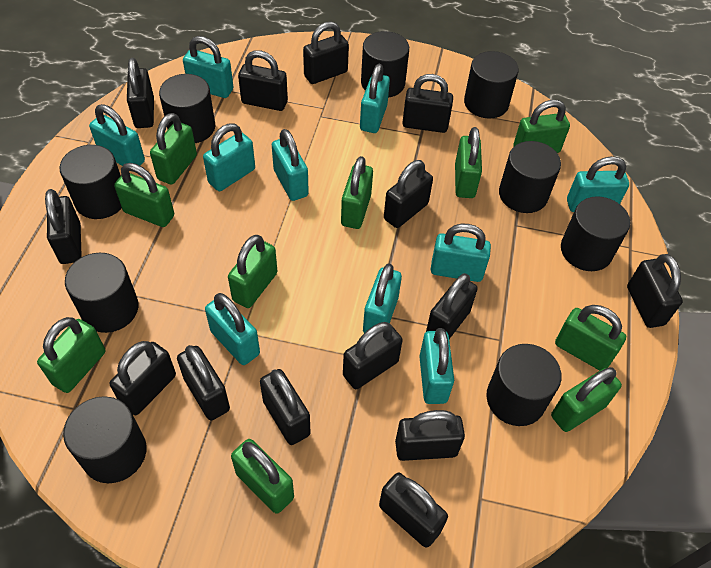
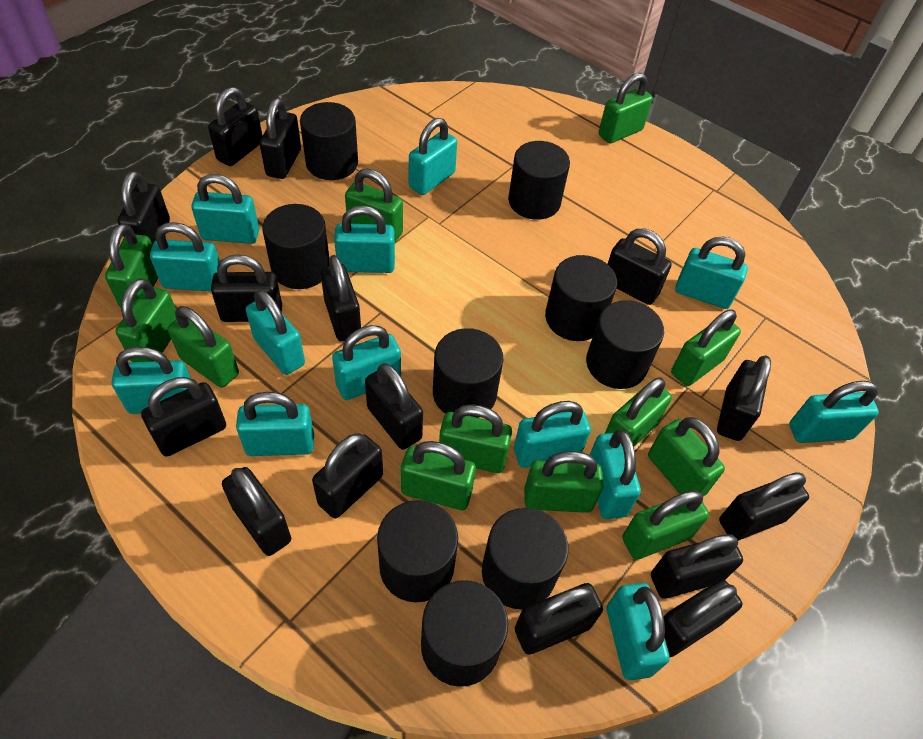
black padlock: 14 -> 15
green padlock: 10 -> 12
turquoise padlock: 10 -> 13

